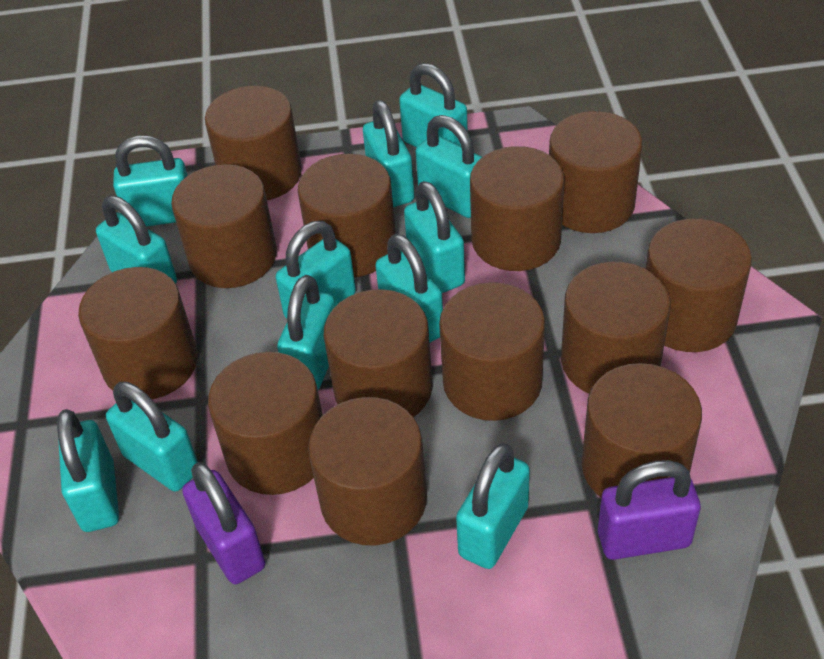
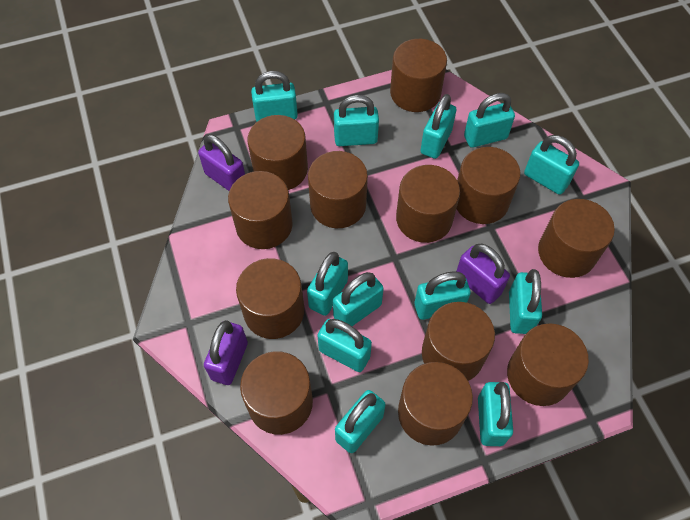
brown cylinder: 13 -> 12
purple padlock: 2 -> 3

